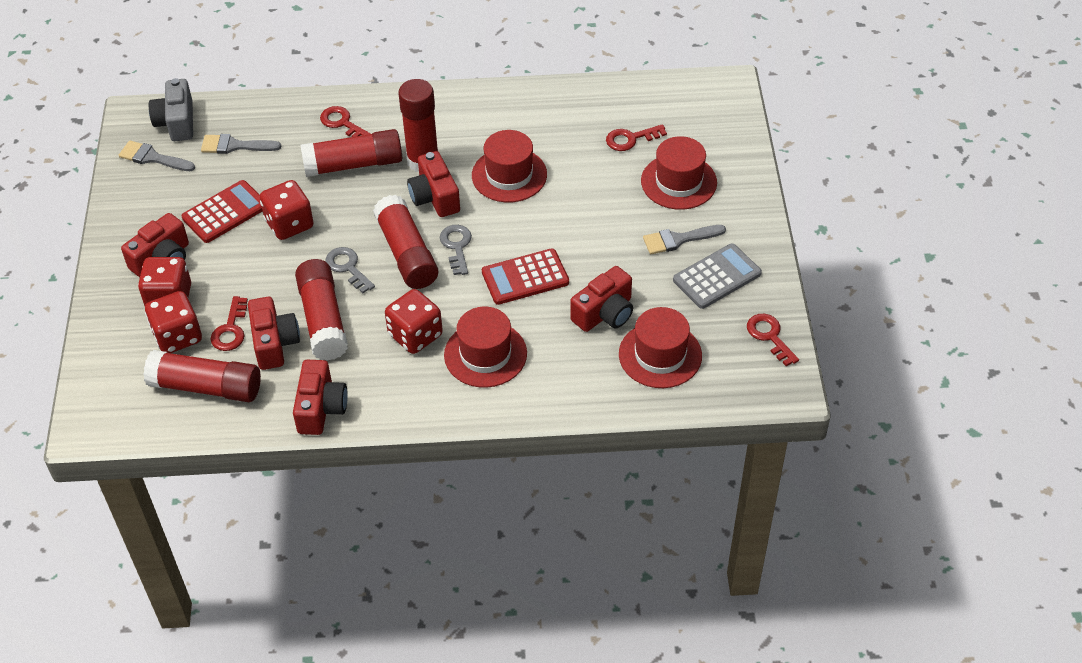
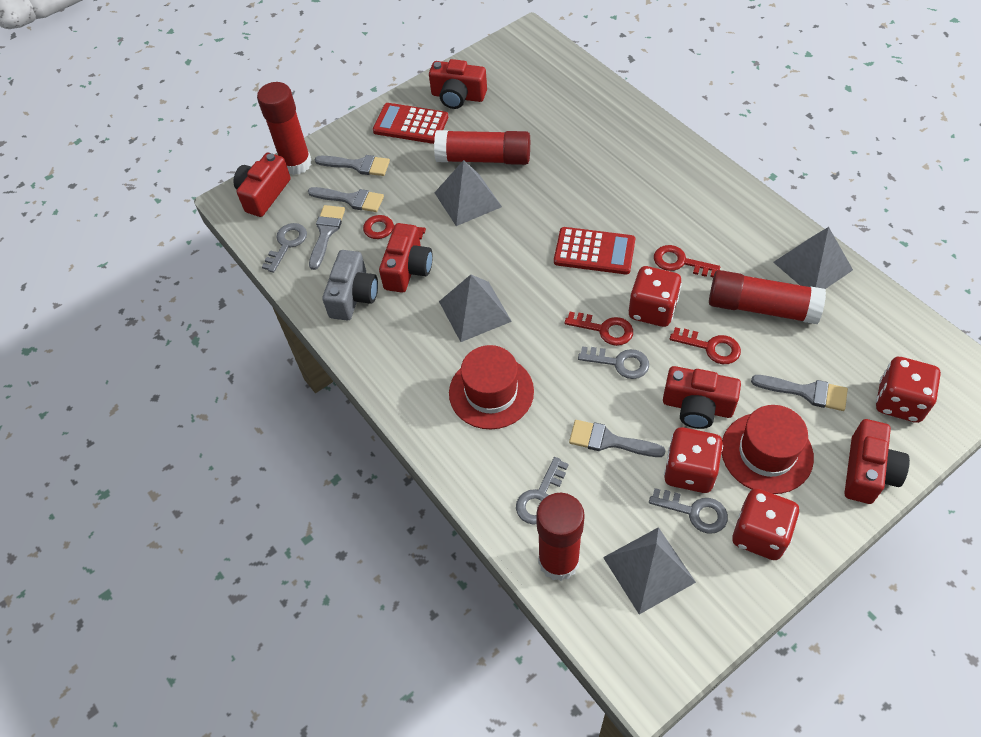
grey brush: 3 -> 5
grey calculator: 1 -> 0
grey key: 2 -> 4
grey pyramid: 0 -> 4
red glue stick: 5 -> 4
red hat: 4 -> 2

